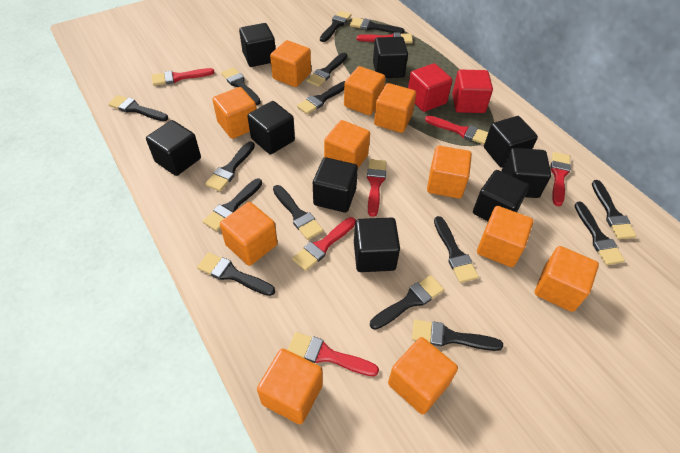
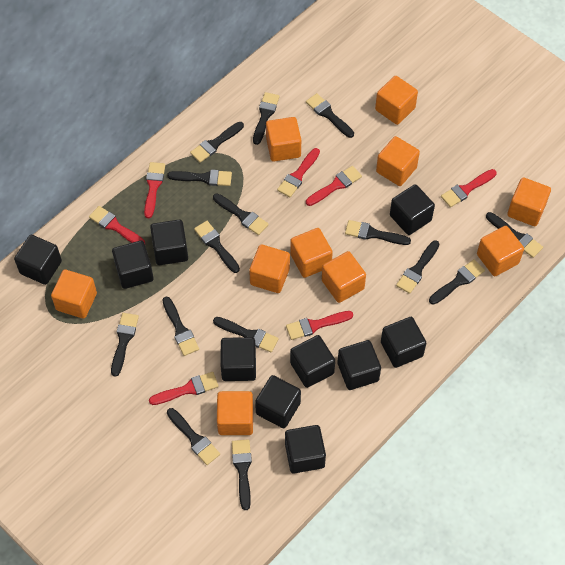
black cube: 9 -> 10
orange cube: 11 -> 10
red cube: 2 -> 0

